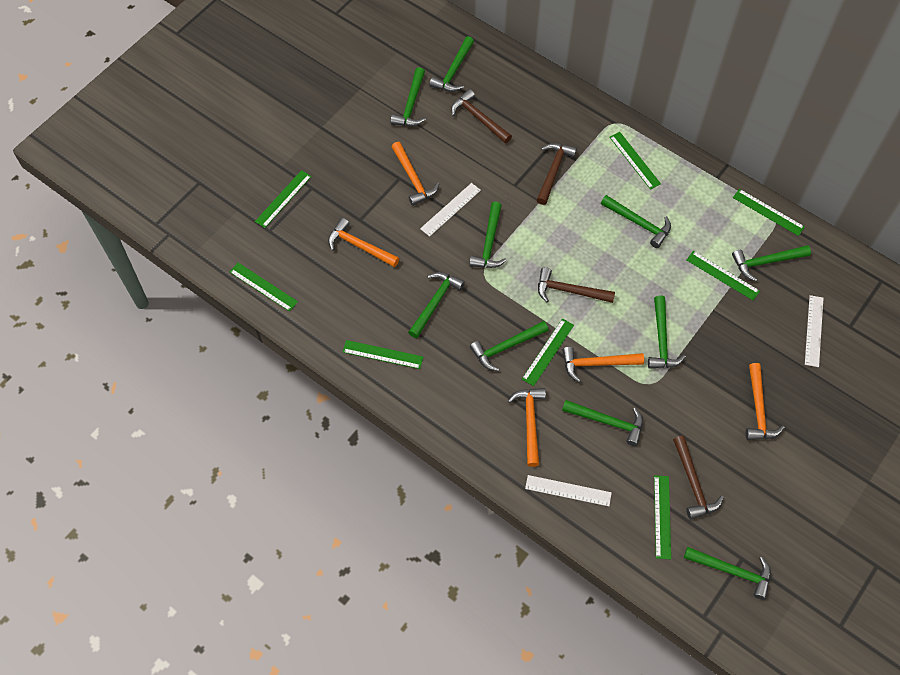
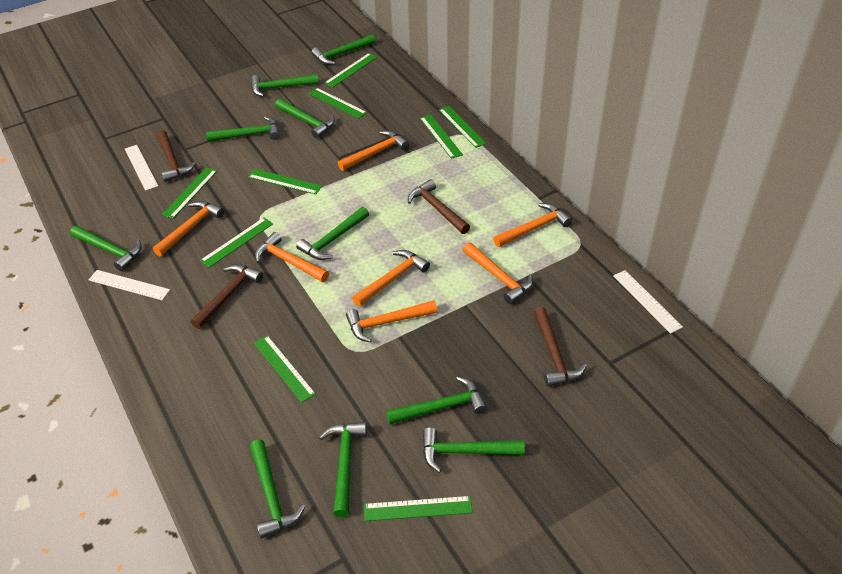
green ruler: 8 -> 9
orange hammer: 5 -> 7

